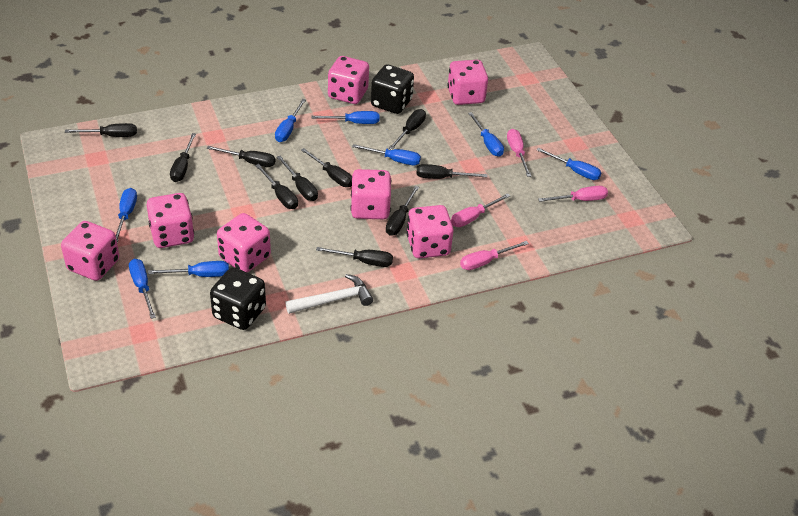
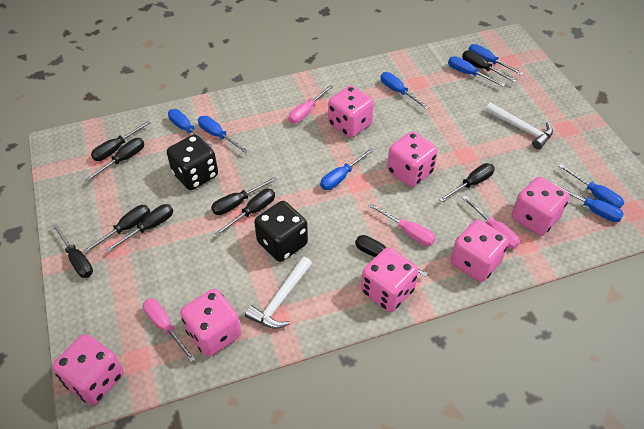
white hammer: 1 -> 2

